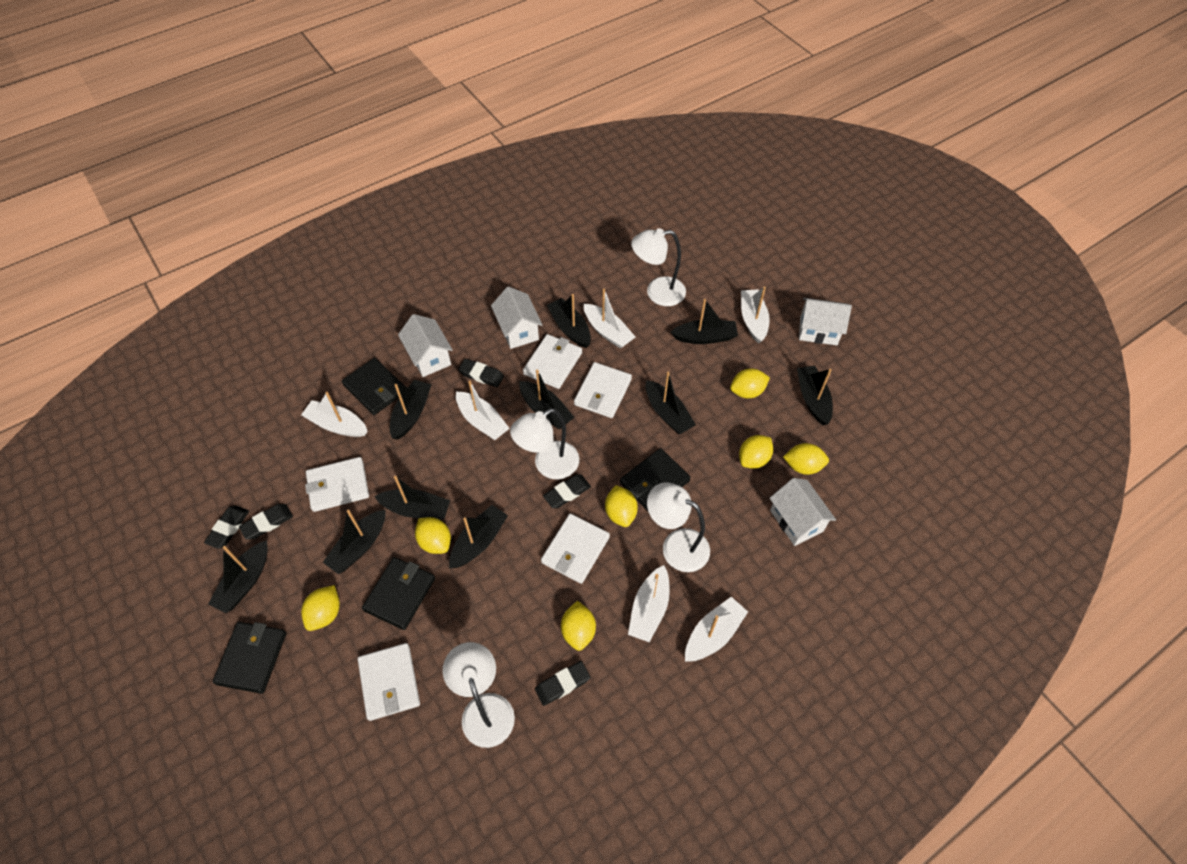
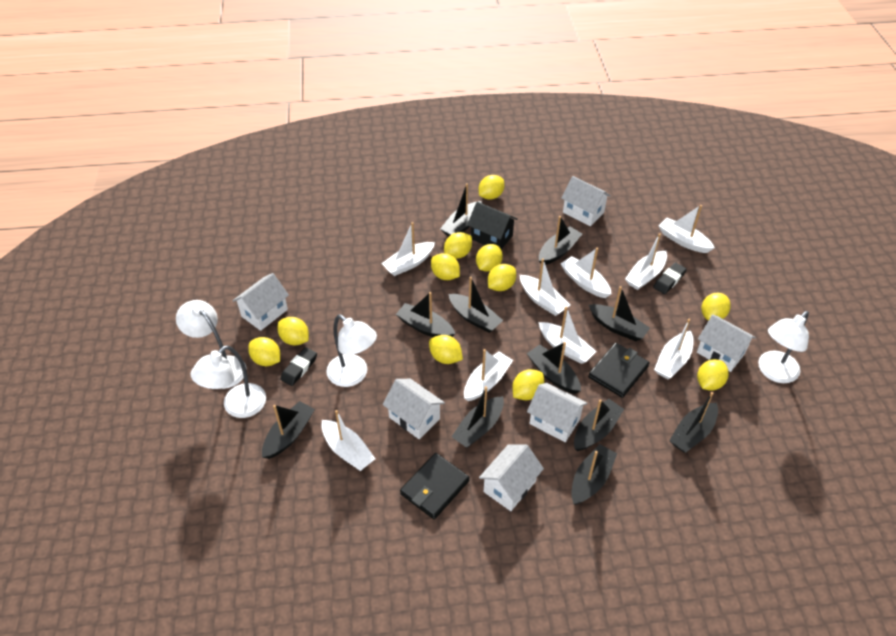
black boat: 10 -> 11
black eraser: 5 -> 2
black house: 0 -> 1
black wallet: 4 -> 2
white boat: 6 -> 9
white house: 4 -> 6
white wallet: 5 -> 0
yellow lemon: 7 -> 11

